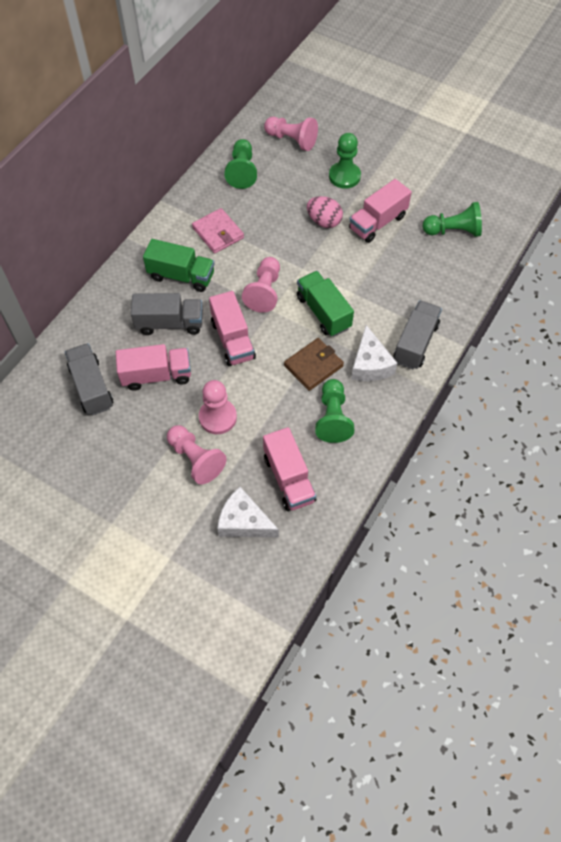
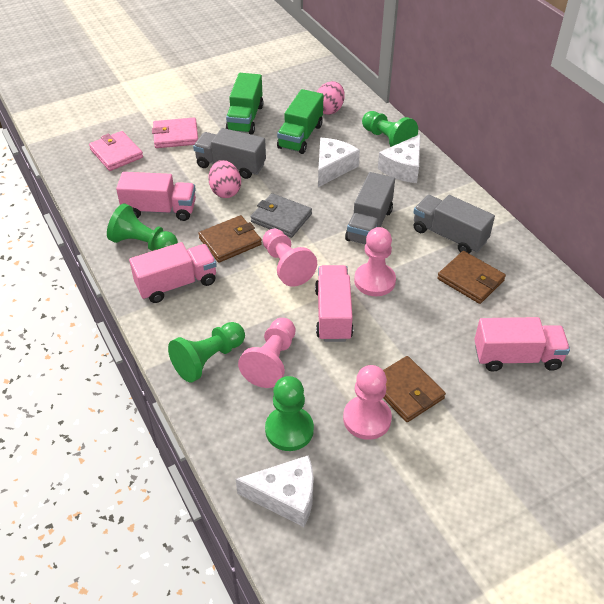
brown wallet: 1 -> 3
grey wallet: 0 -> 1
pink egg: 1 -> 2
pink wallet: 1 -> 2
white cheese: 2 -> 3

